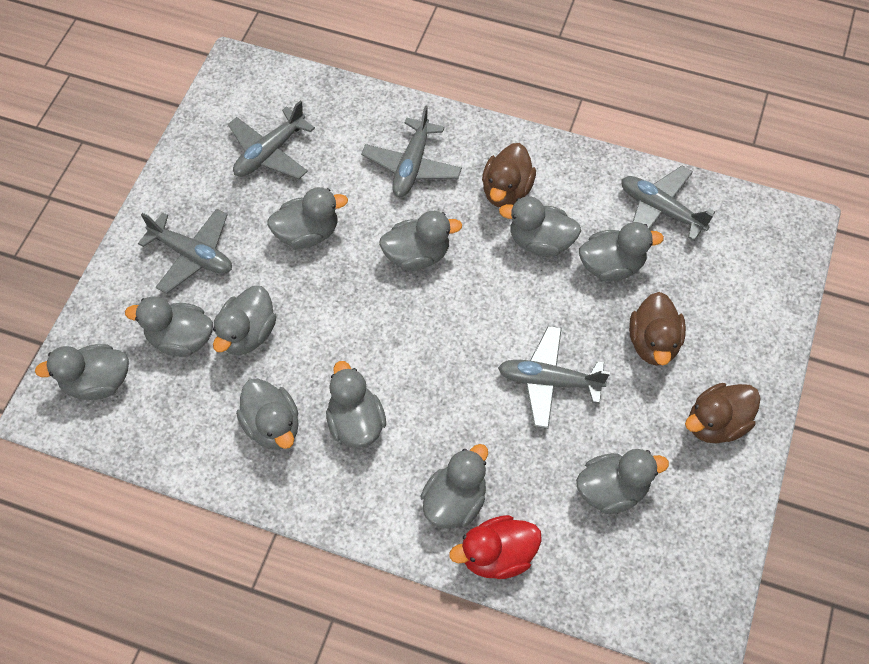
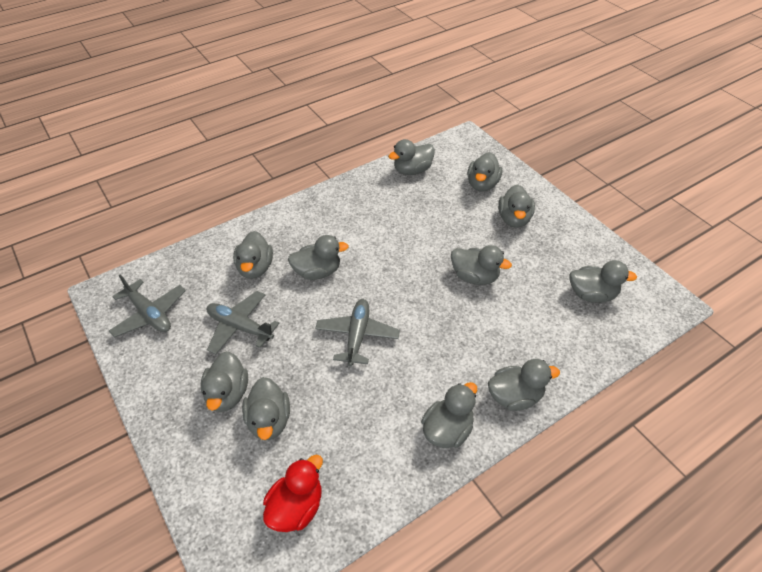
brown duck: 3 -> 0
grey plane: 5 -> 3

